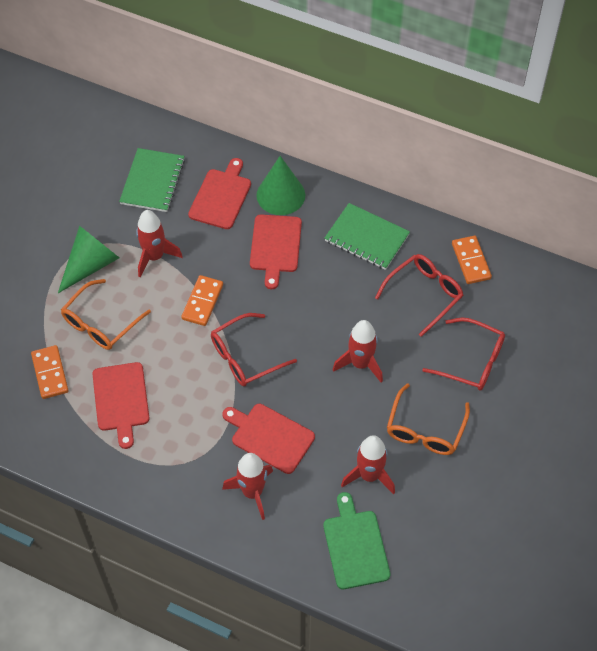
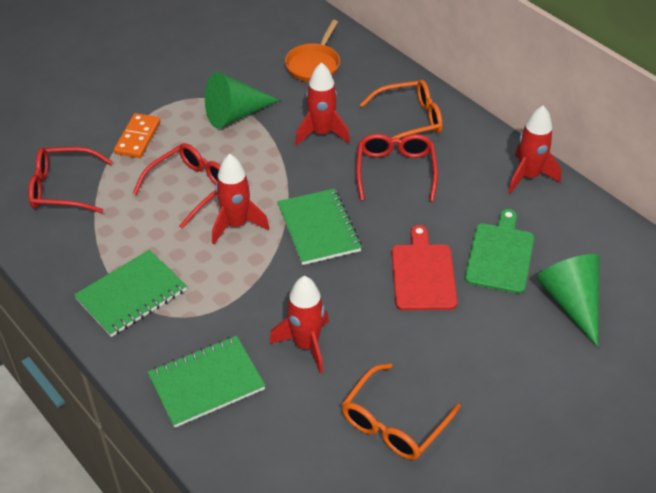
green notebook: 2 -> 3
orange domino: 3 -> 1
orange pan: 0 -> 1
red cutting board: 4 -> 1

